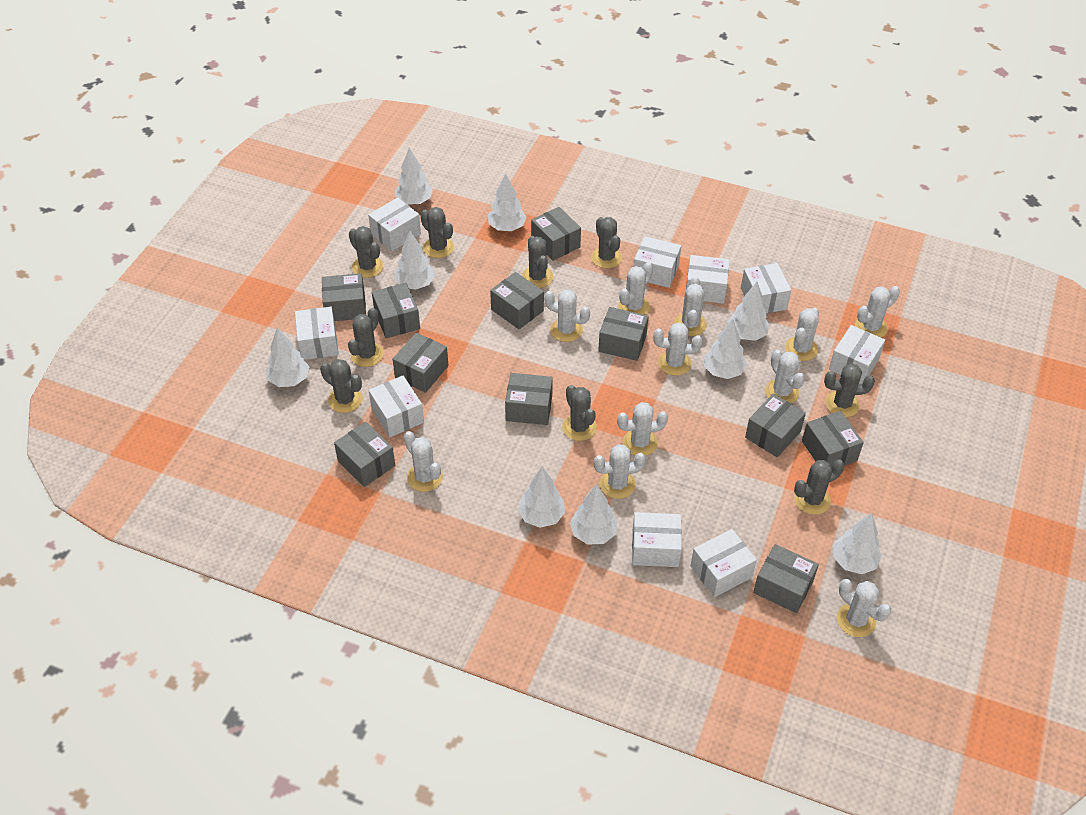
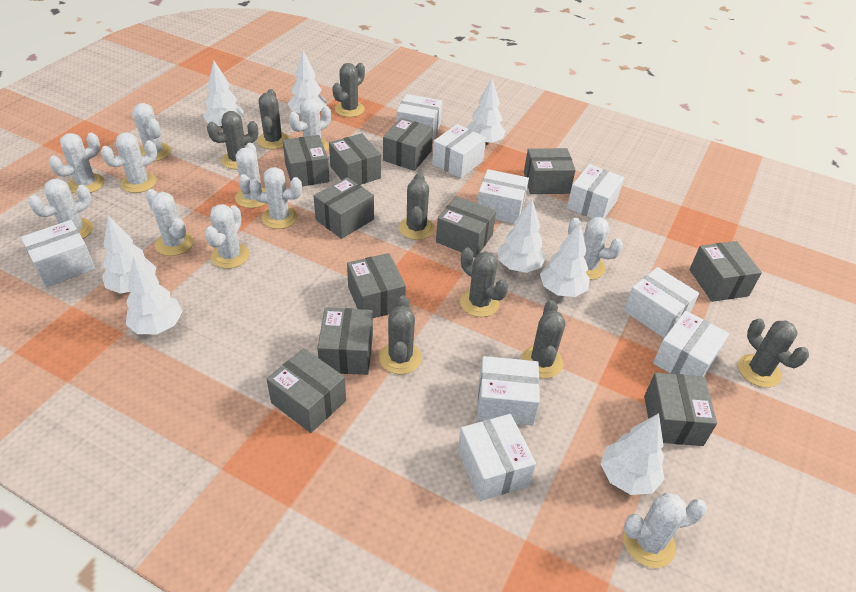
grey cactus: 9 -> 8
white tree: 9 -> 8

